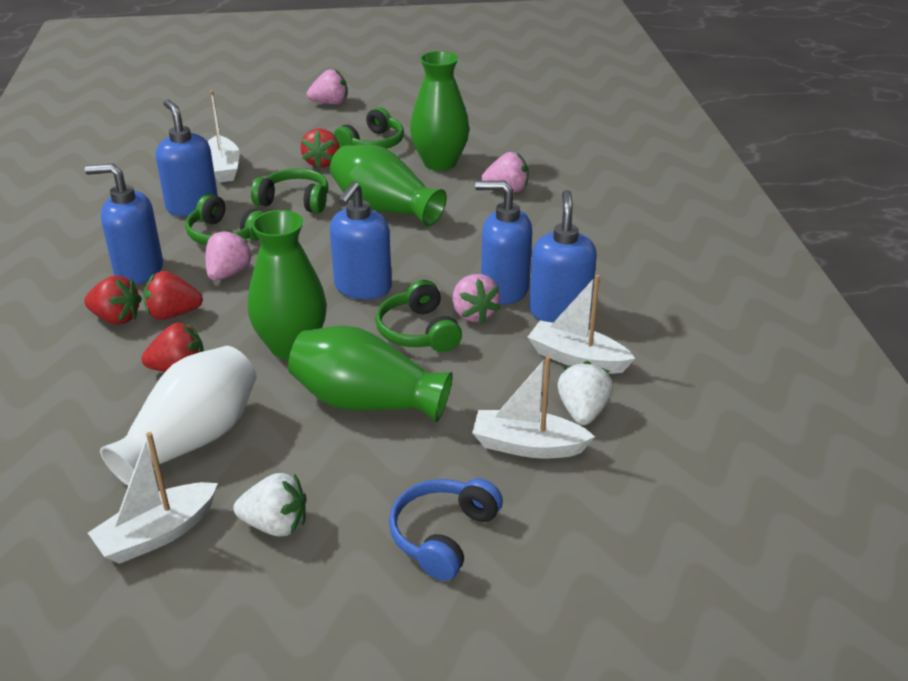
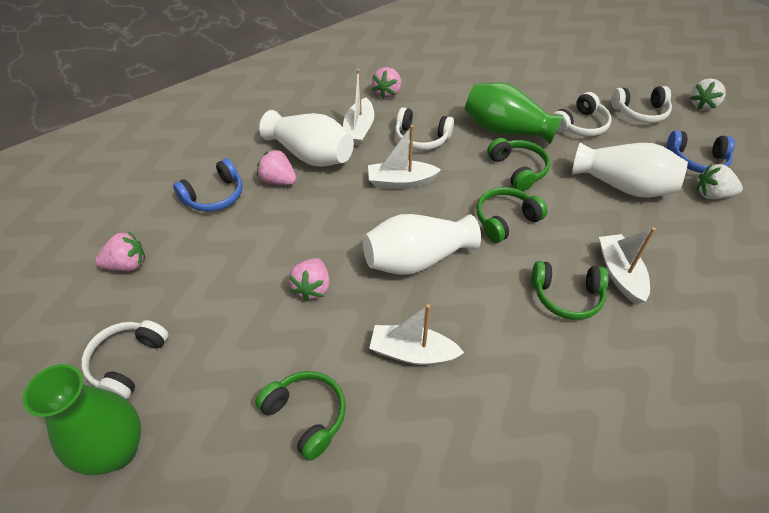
blue headphones: 1 -> 2
blue soap dispenser: 5 -> 0
green vase: 4 -> 2
red strawberry: 4 -> 0
white headphones: 0 -> 4
white vase: 1 -> 3

